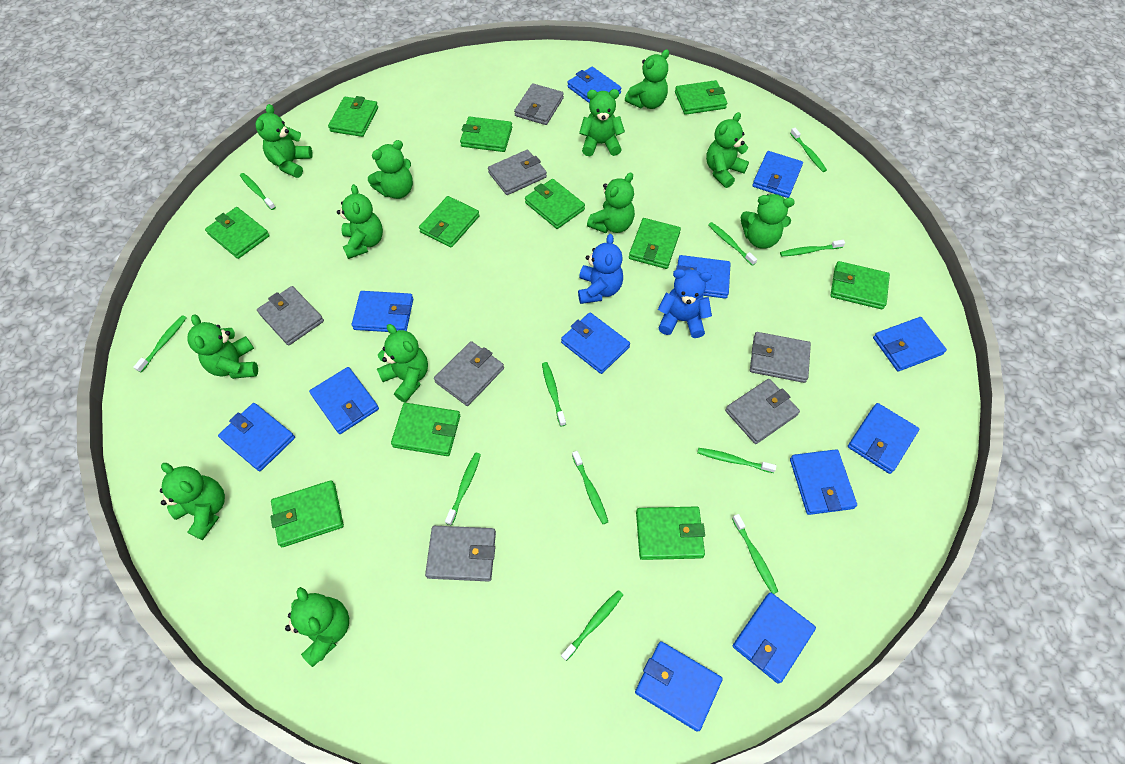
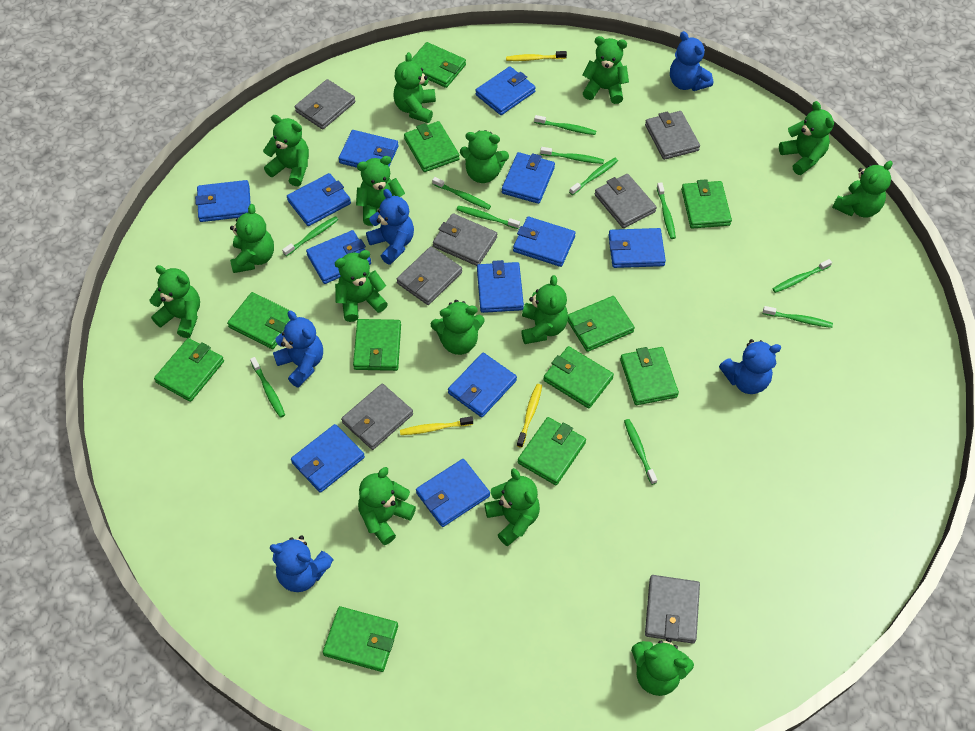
blue teddy bear: 2 -> 5
green teddy bear: 12 -> 15
yellow toothbrush: 0 -> 3

